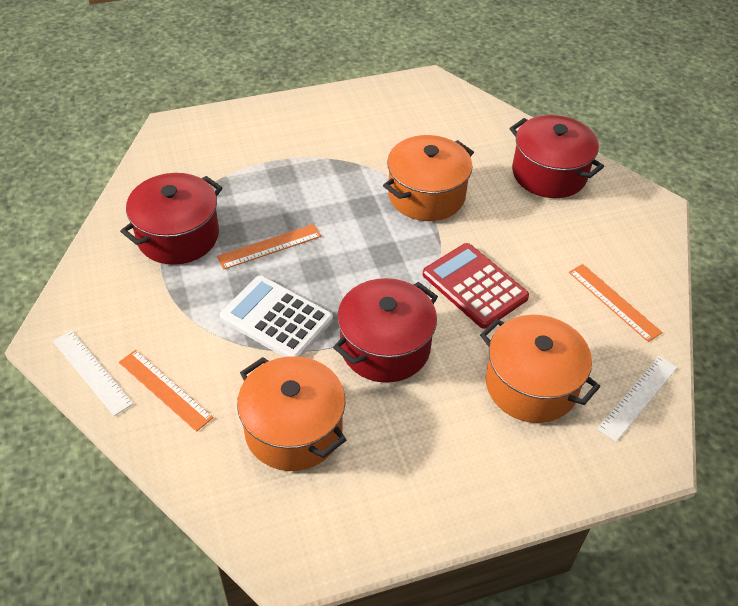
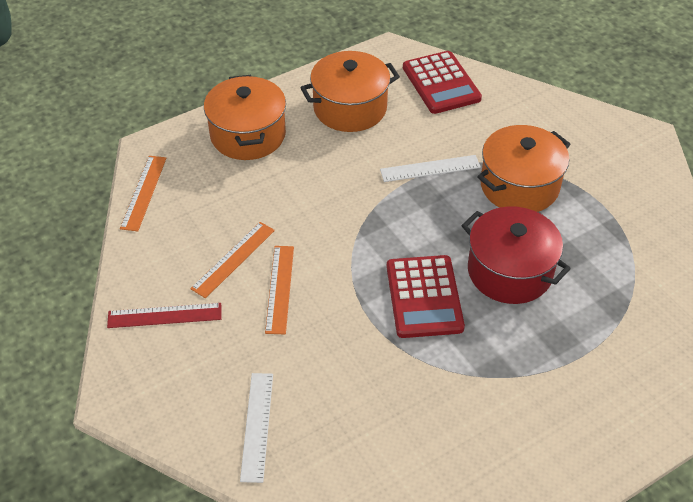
red calculator: 1 -> 2
red pot: 3 -> 1
red ruler: 0 -> 1
white calculator: 1 -> 0

